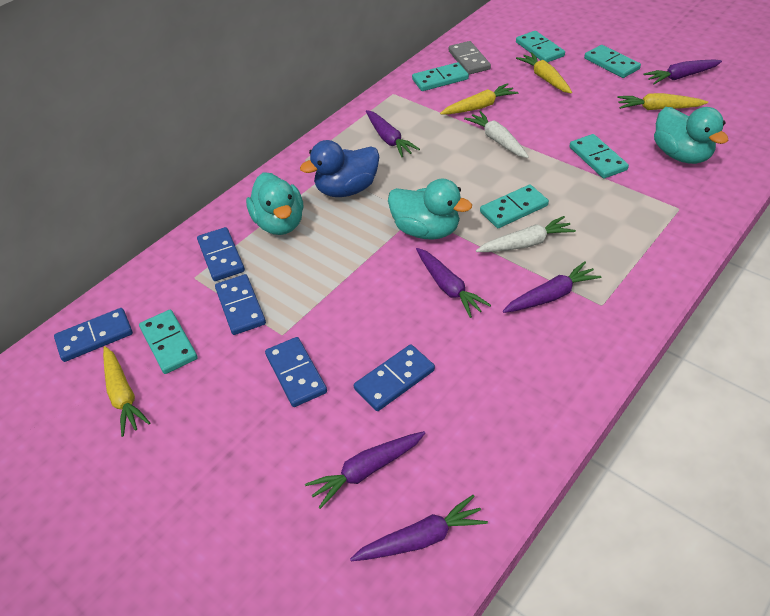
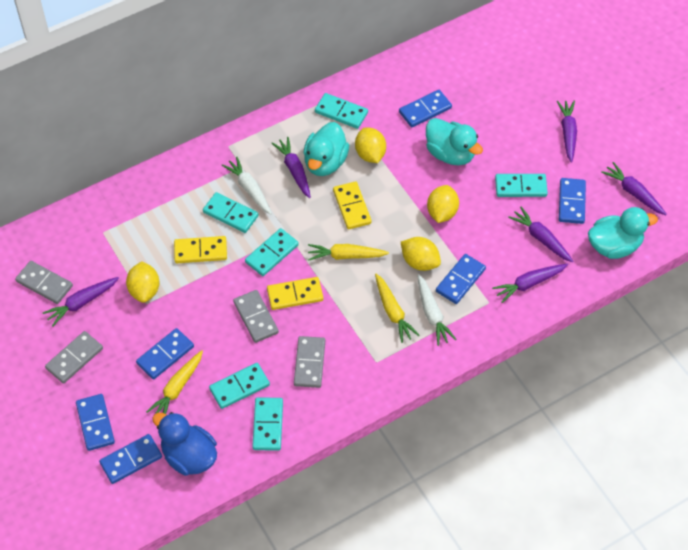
blue domino: 5 -> 6
grey domino: 1 -> 4
yellow carrot: 4 -> 3
yellow domino: 0 -> 3
yellow lemon: 0 -> 4

